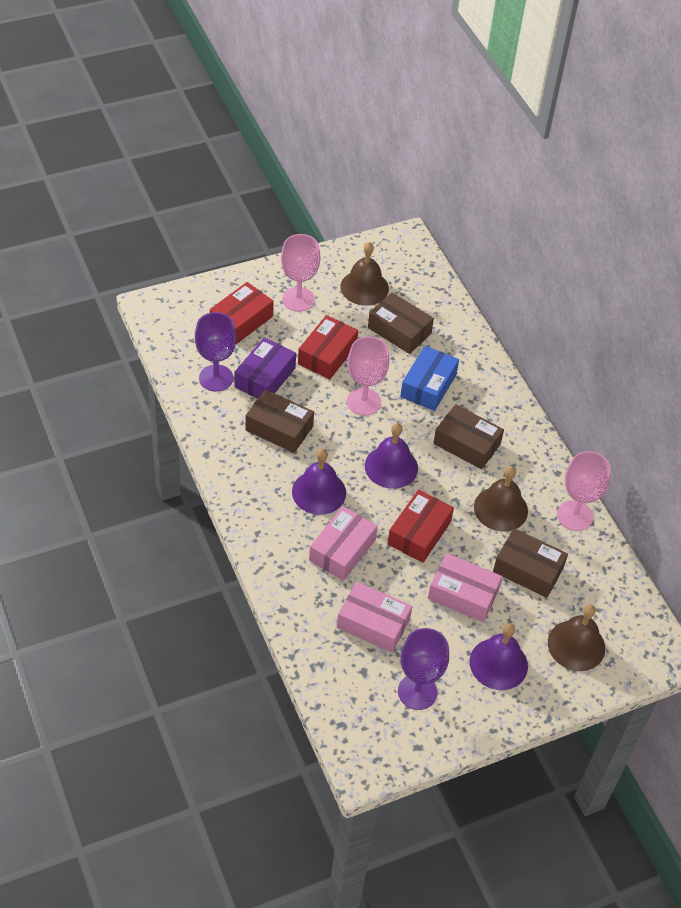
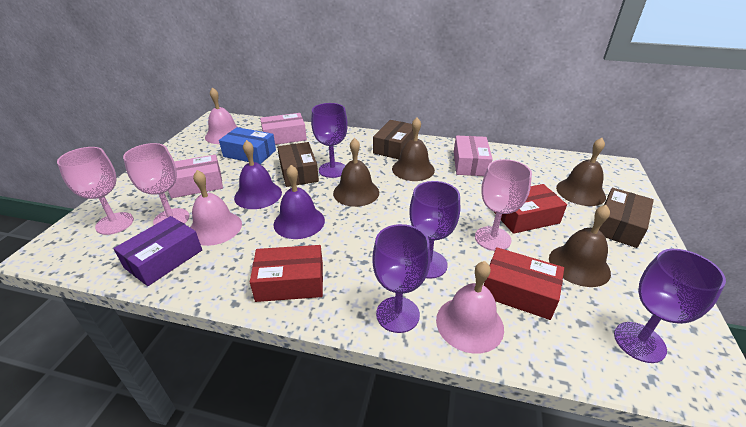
brown bell: 3 -> 4
brown box: 4 -> 3
pink bell: 0 -> 3
purple bell: 3 -> 2
purple goblet: 2 -> 4

